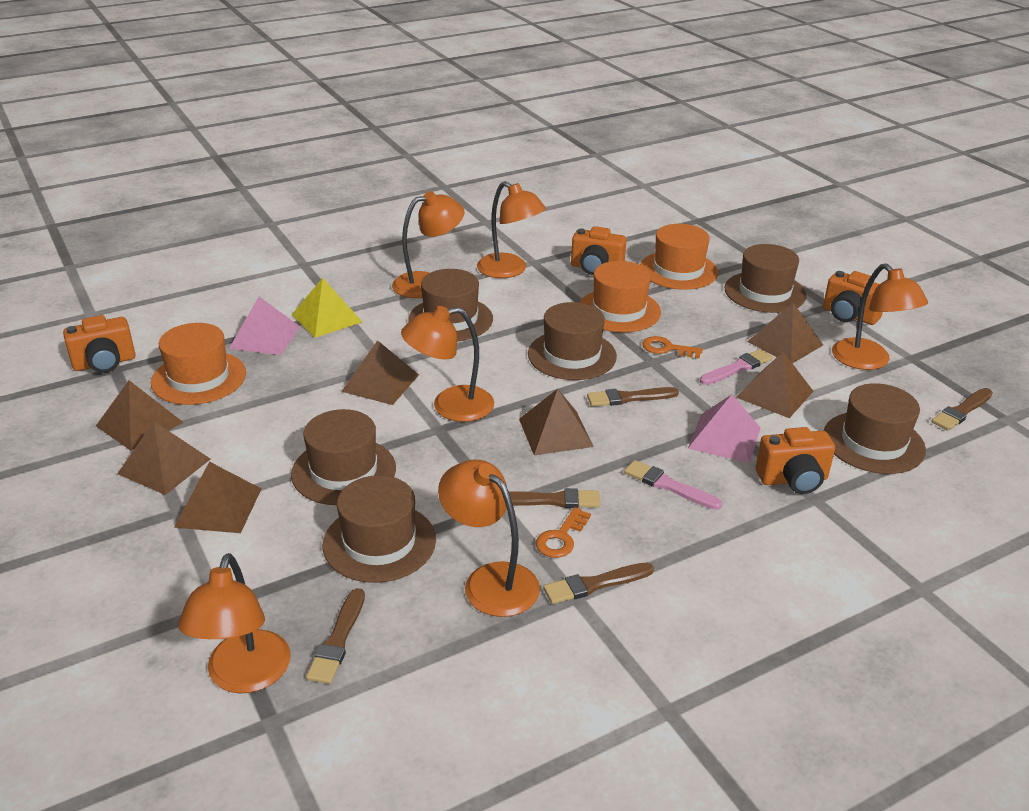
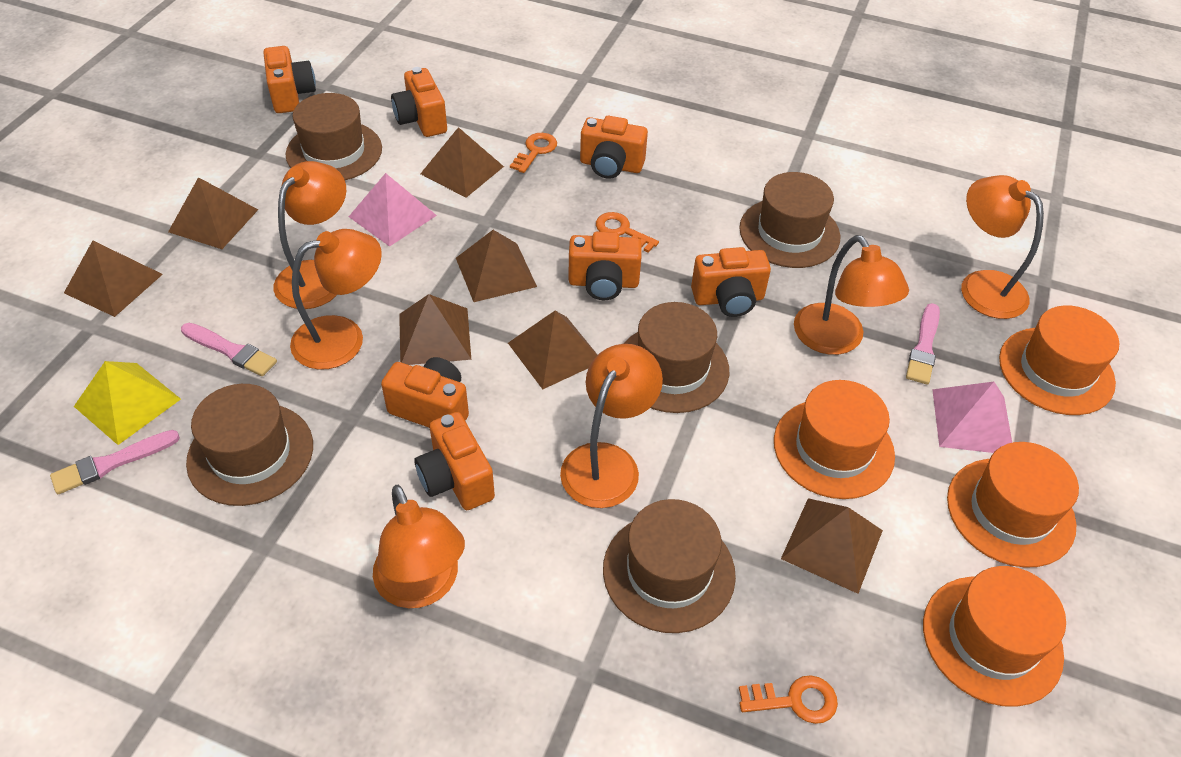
brown brush: 5 -> 0
brown hat: 6 -> 5
orange camera: 4 -> 7
orange hat: 3 -> 4
orange key: 2 -> 3
pink brush: 2 -> 3

